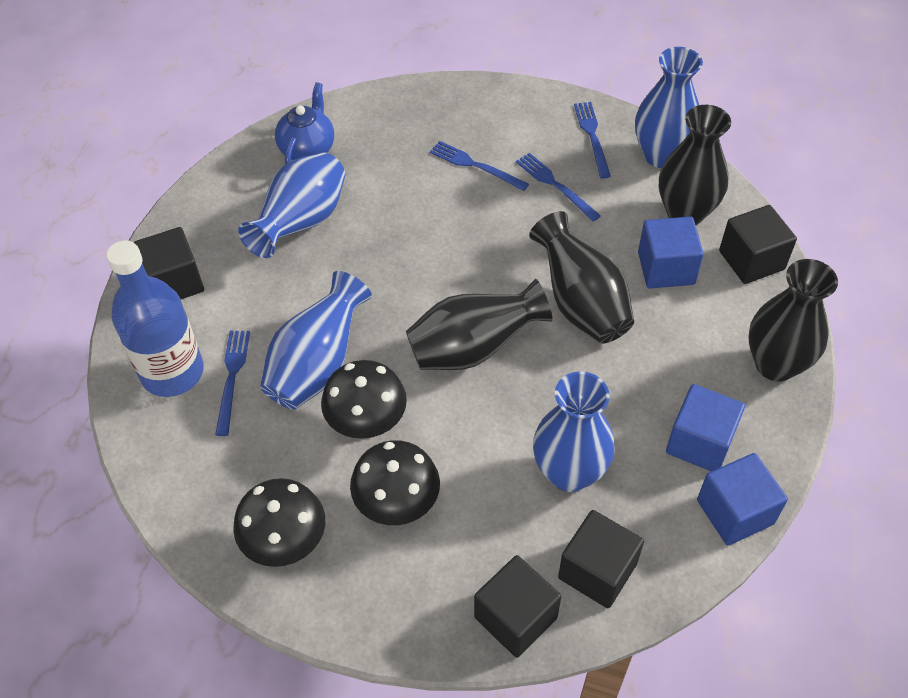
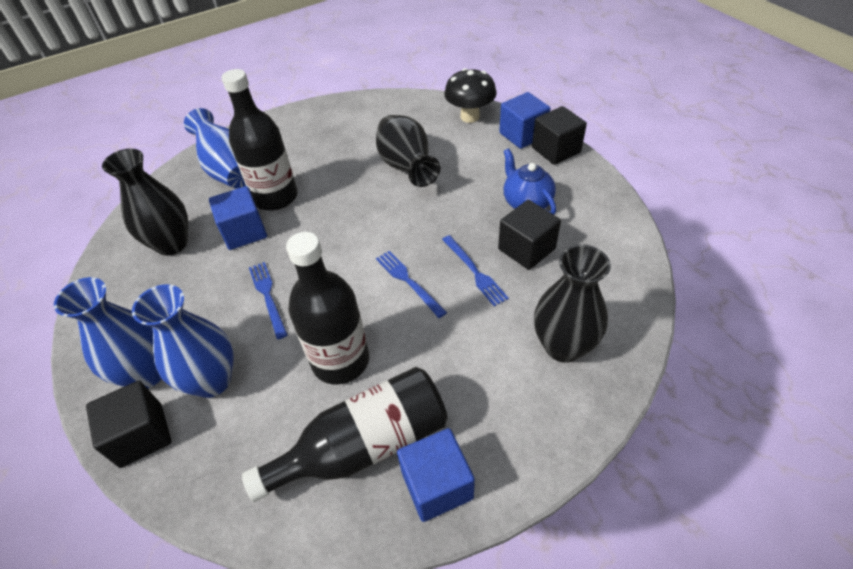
black bottle: 0 -> 3
black cube: 4 -> 3
black mushroom: 3 -> 1
black vase: 4 -> 3
blue bottle: 1 -> 0
blue fork: 4 -> 3
blue vase: 4 -> 3

